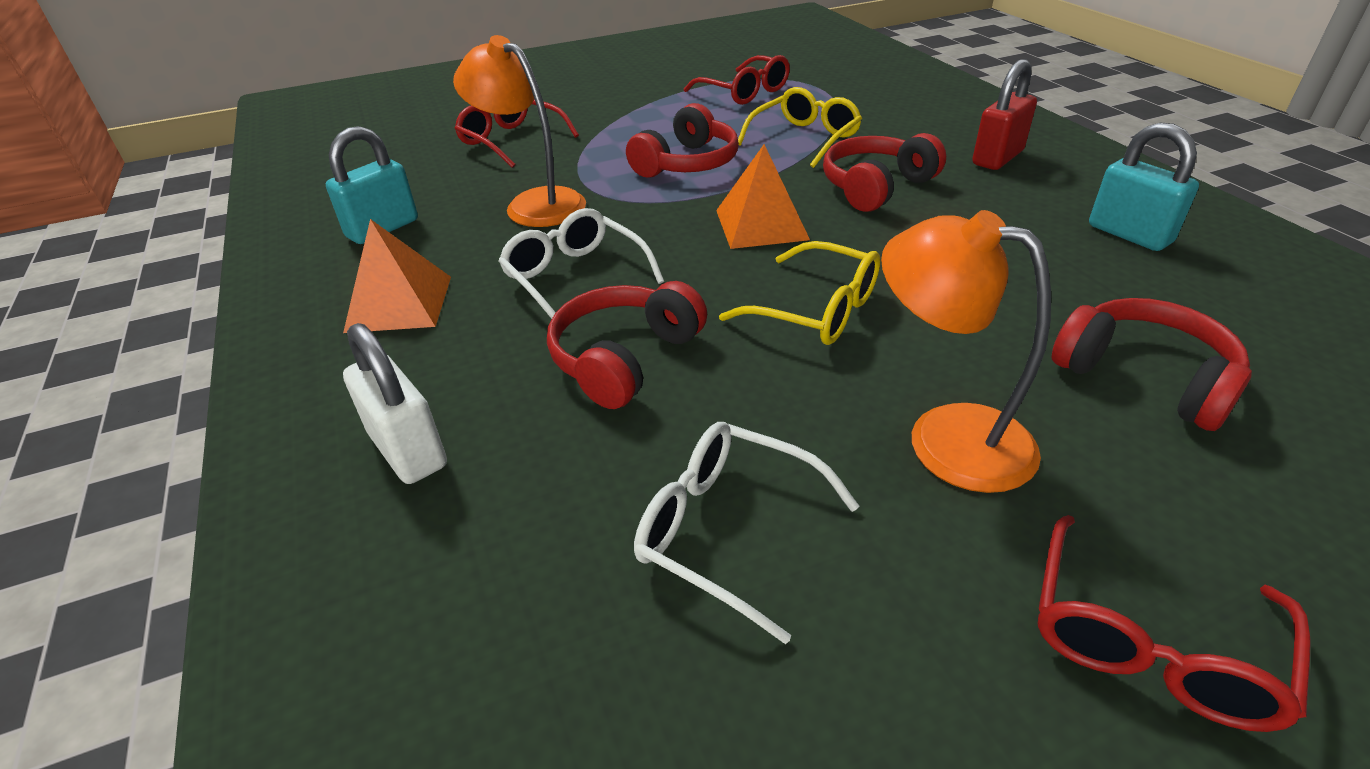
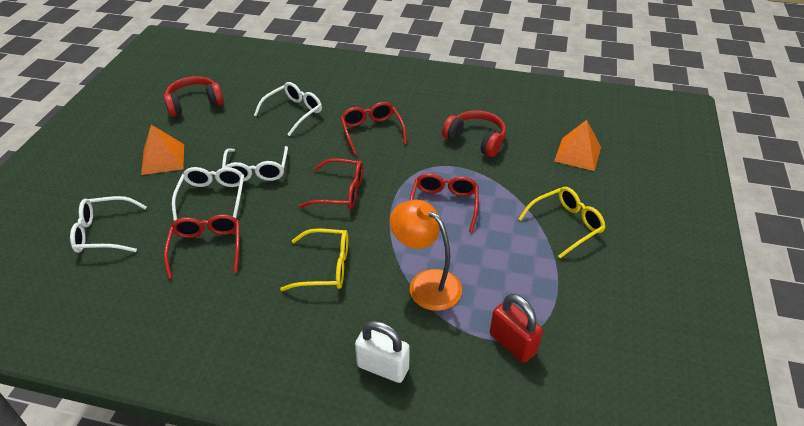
orange lamp: 2 -> 1
red glasses: 3 -> 4
red headphones: 4 -> 2
turquoise padlock: 2 -> 0
white glasses: 2 -> 4

